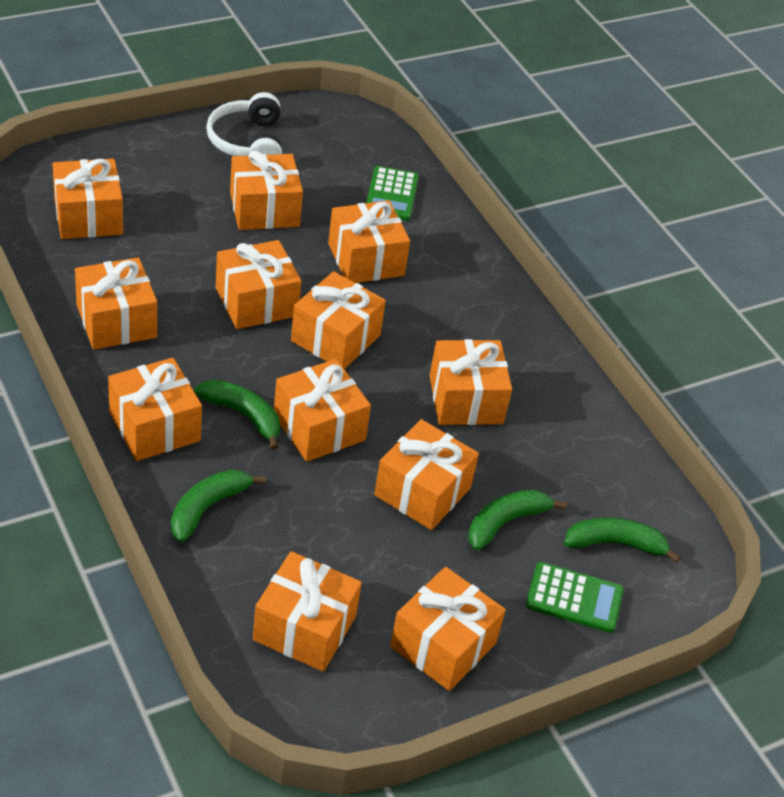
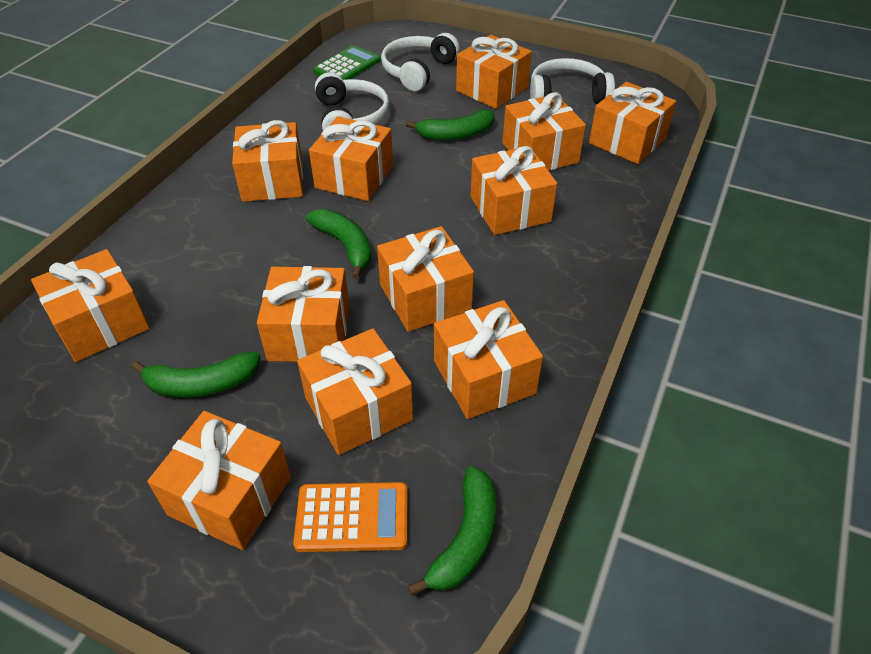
green calculator: 2 -> 1
orange calculator: 0 -> 1
white headphones: 1 -> 3

